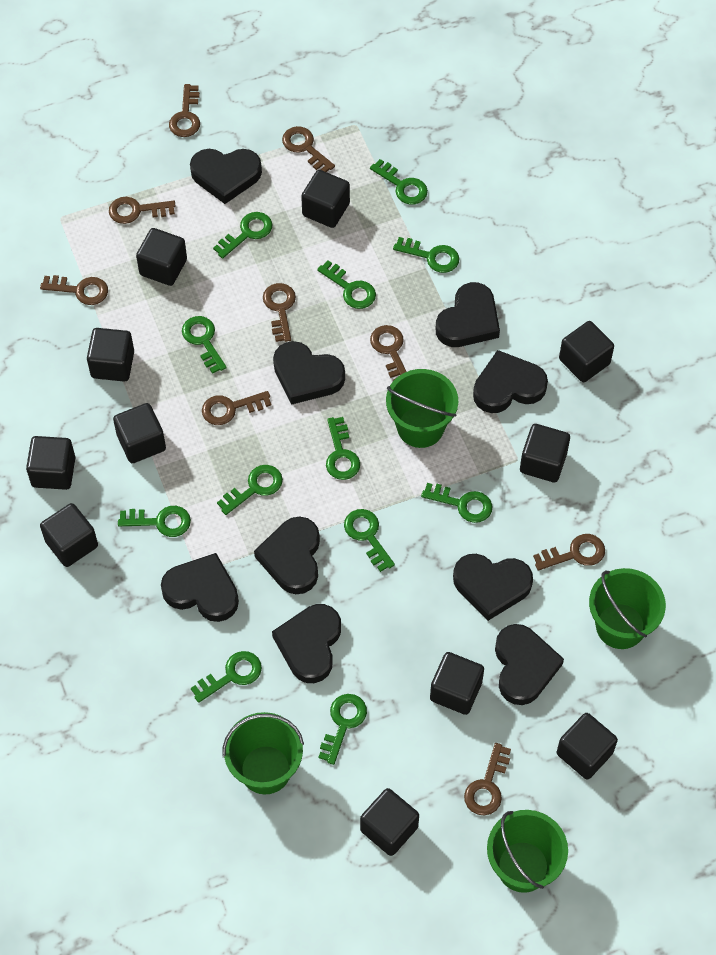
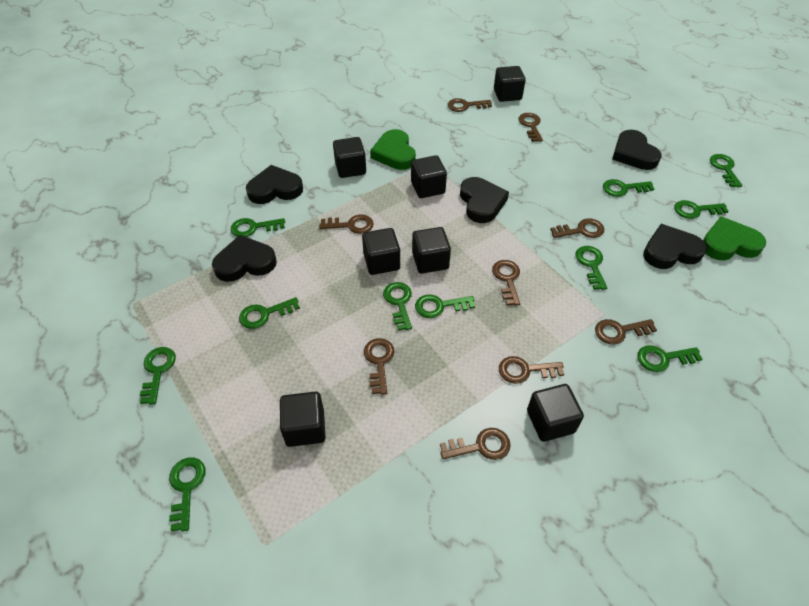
black cube: 11 -> 7
black heart: 9 -> 5
green bucket: 4 -> 0
green heart: 0 -> 2
green key: 12 -> 11

